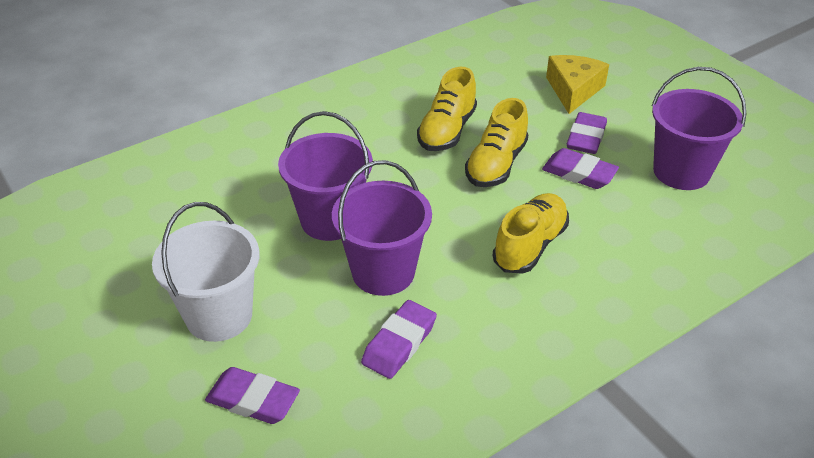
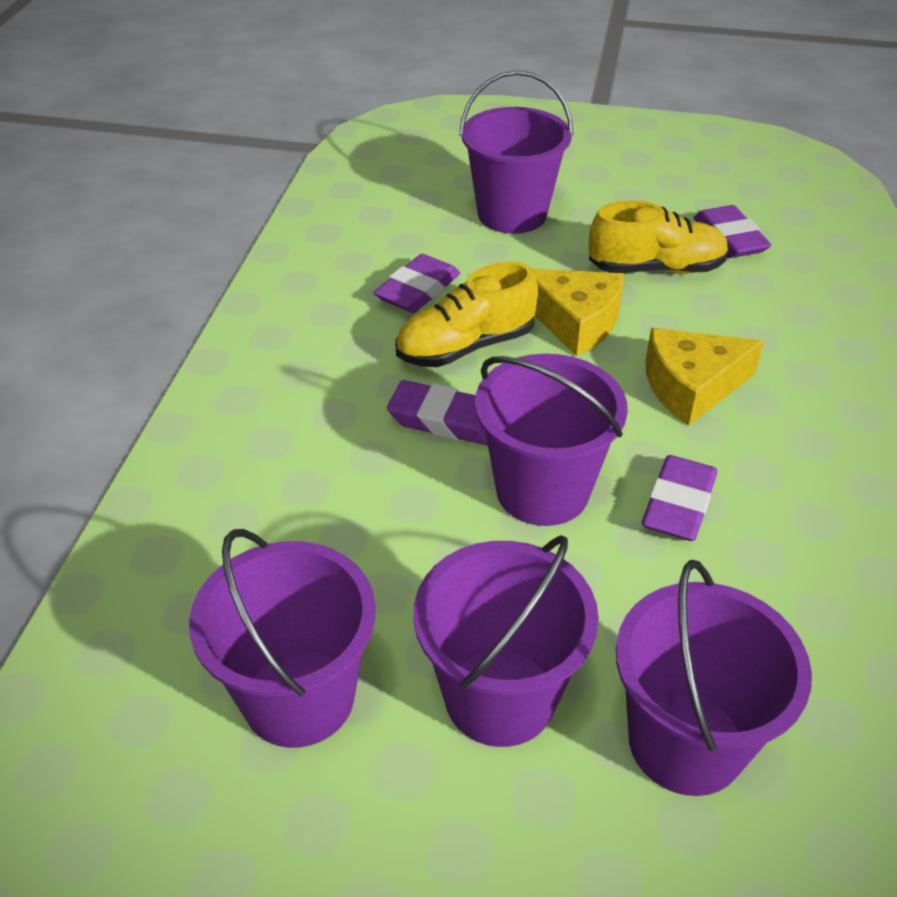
purple bucket: 3 -> 5
white bucket: 1 -> 0
yellow cheese: 1 -> 2
yellow shoe: 3 -> 2

